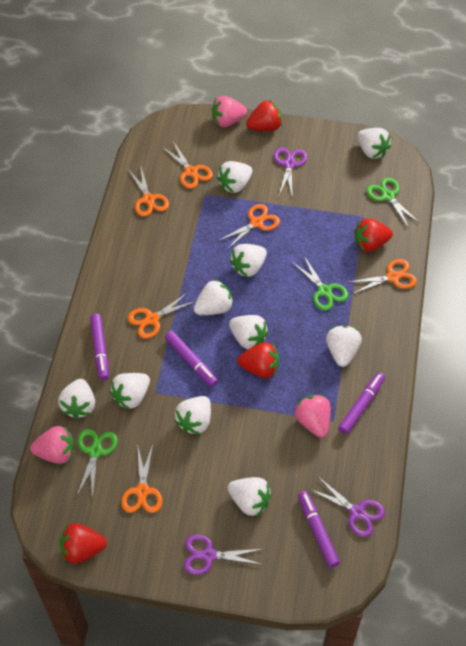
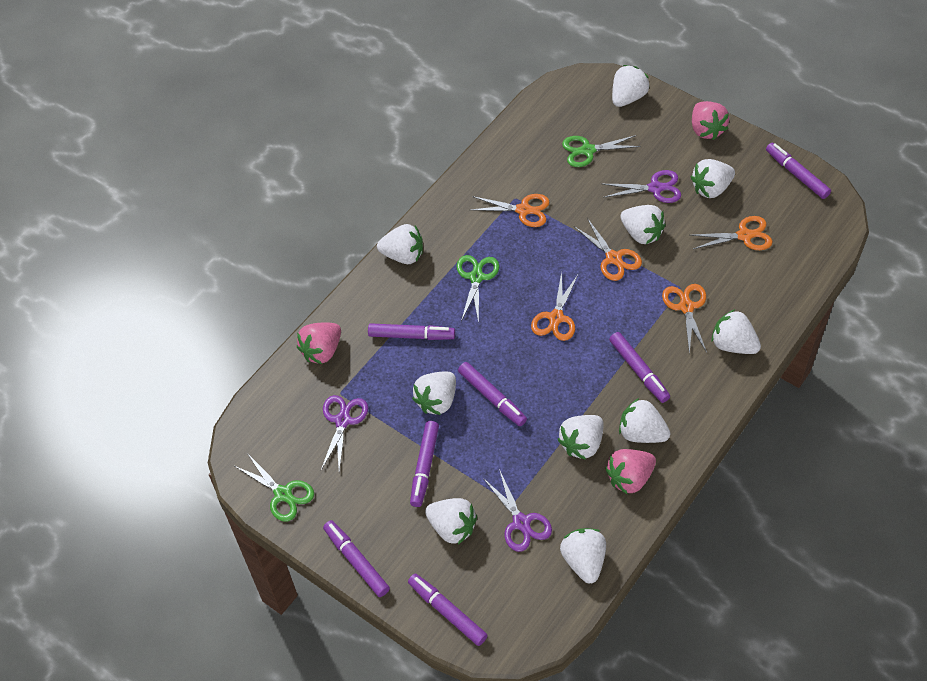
orange scissors: 6 -> 5
purple marker: 4 -> 7
red strawberry: 4 -> 0

